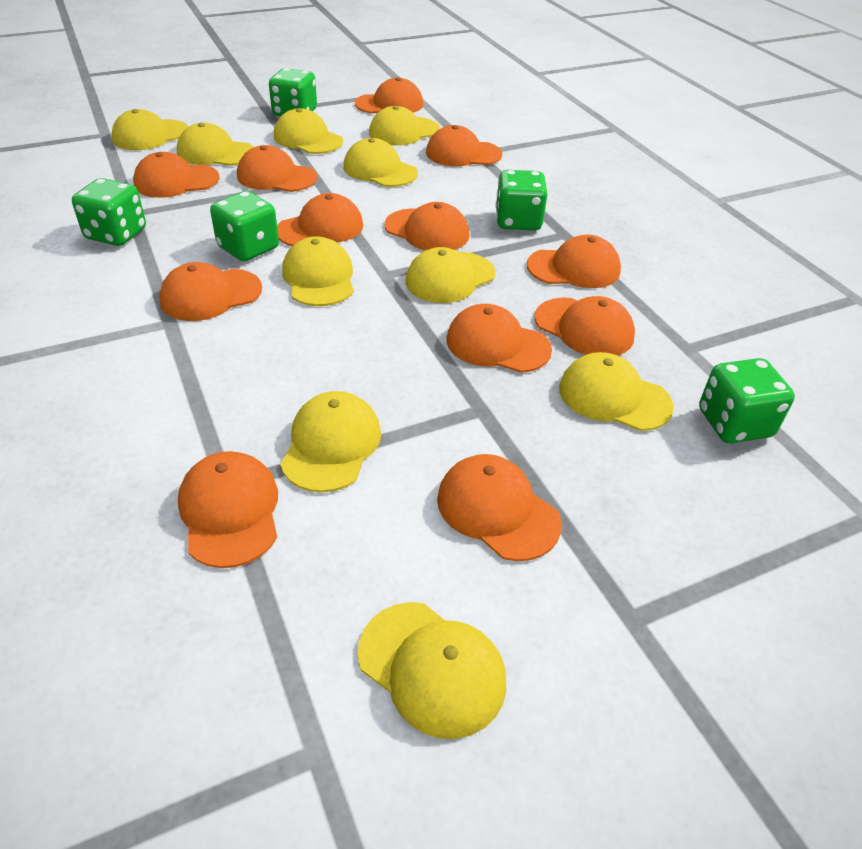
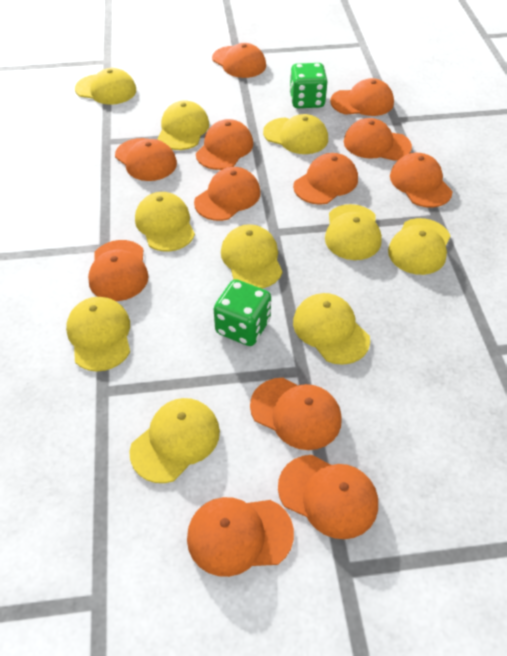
green dice: 5 -> 2

